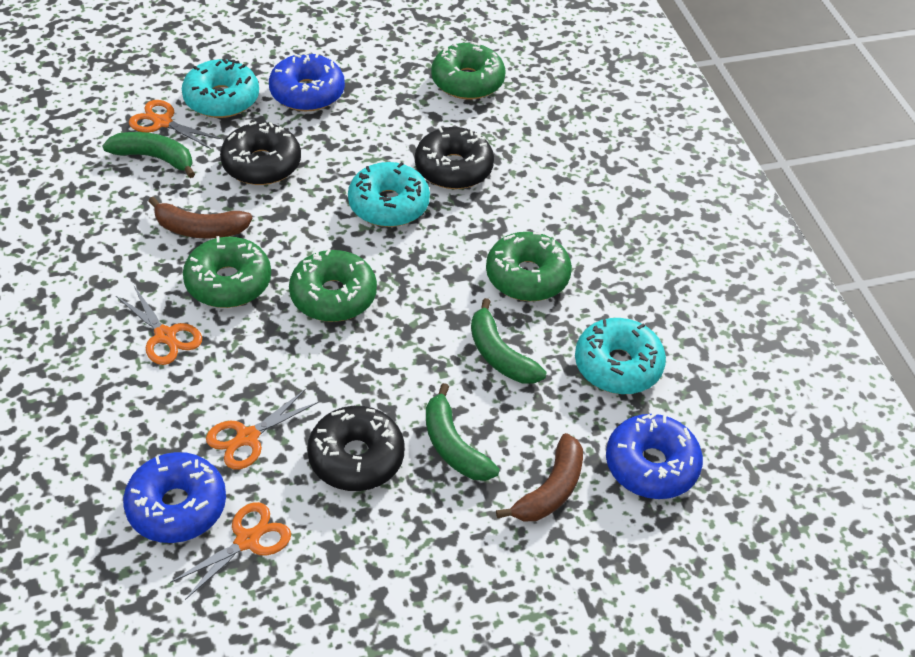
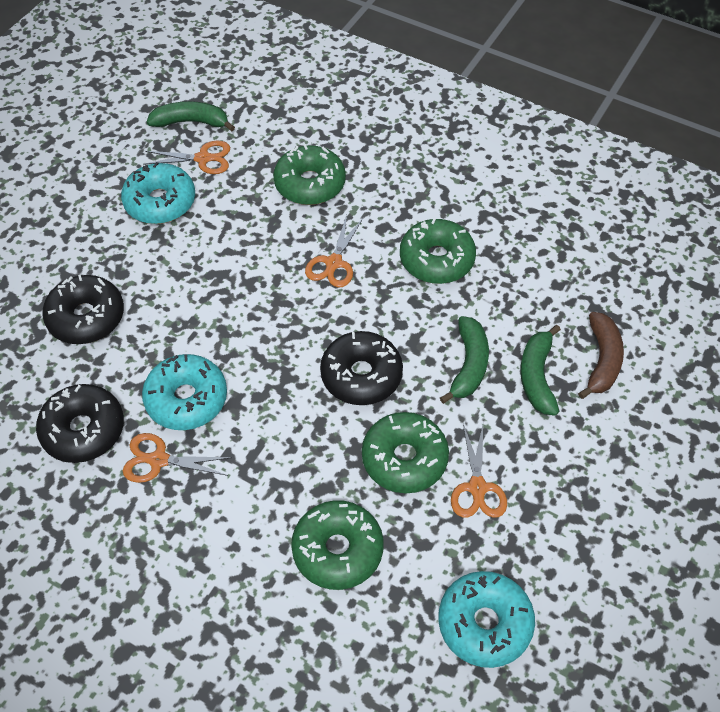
blue donut: 3 -> 0
brown banana: 2 -> 1

